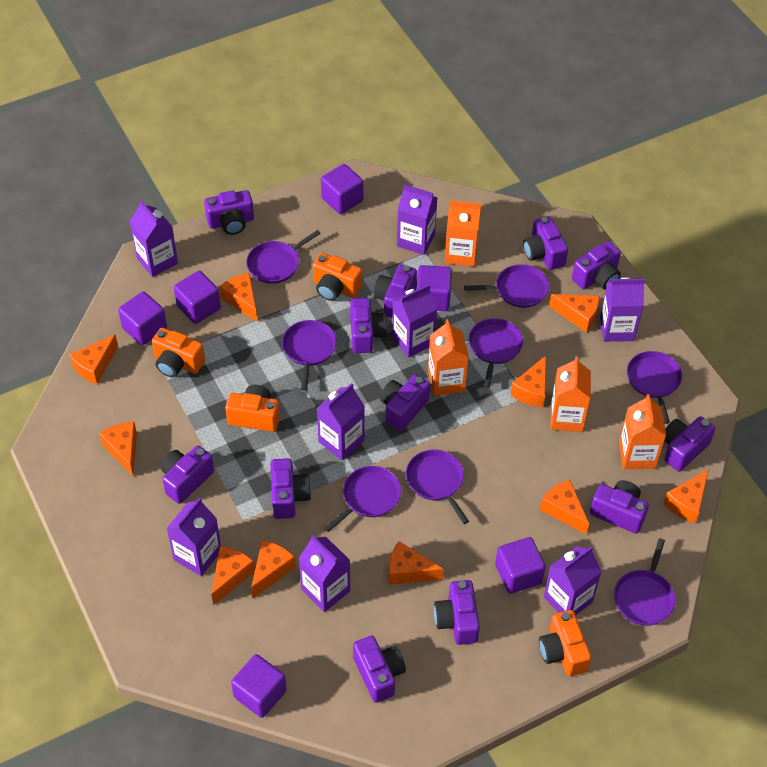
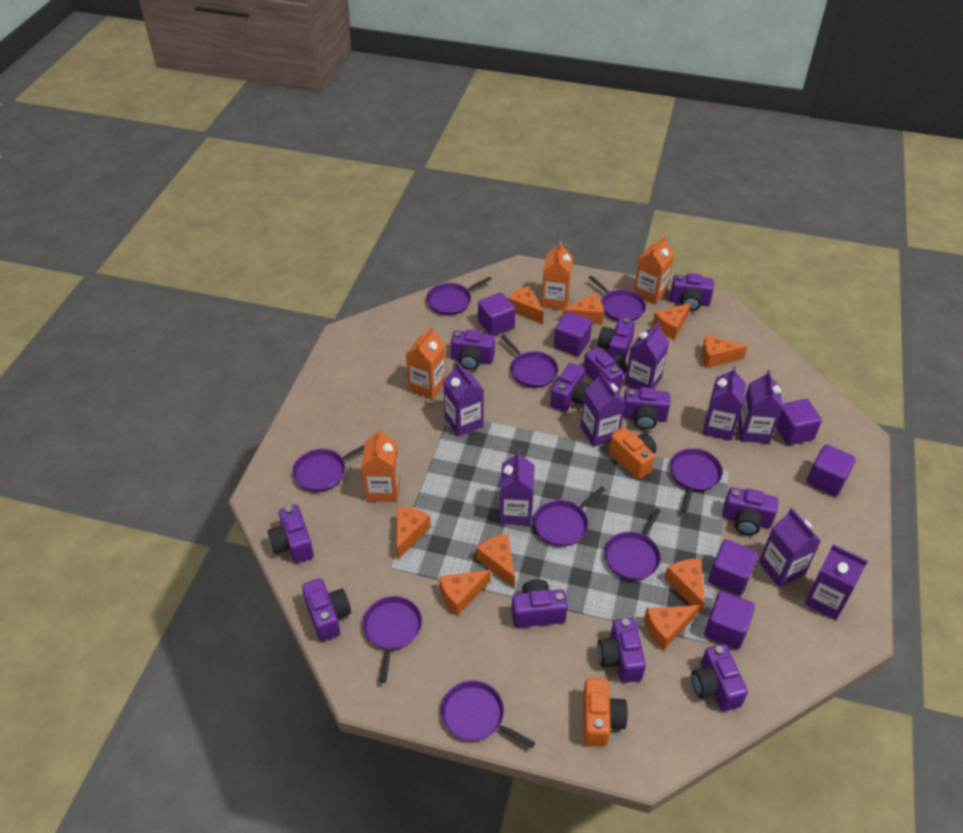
orange camera: 4 -> 2
orange cheese: 10 -> 9
purple pan: 8 -> 9

